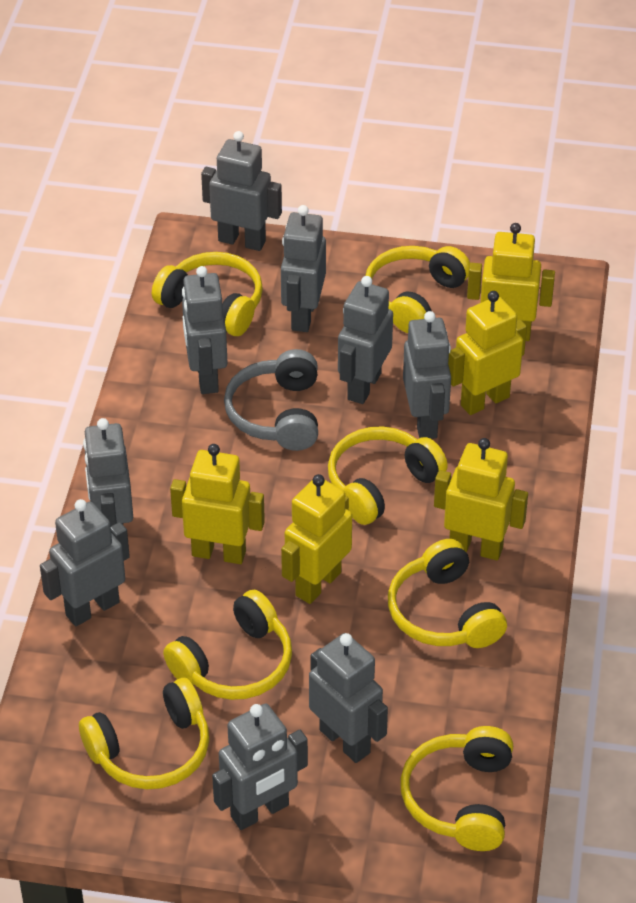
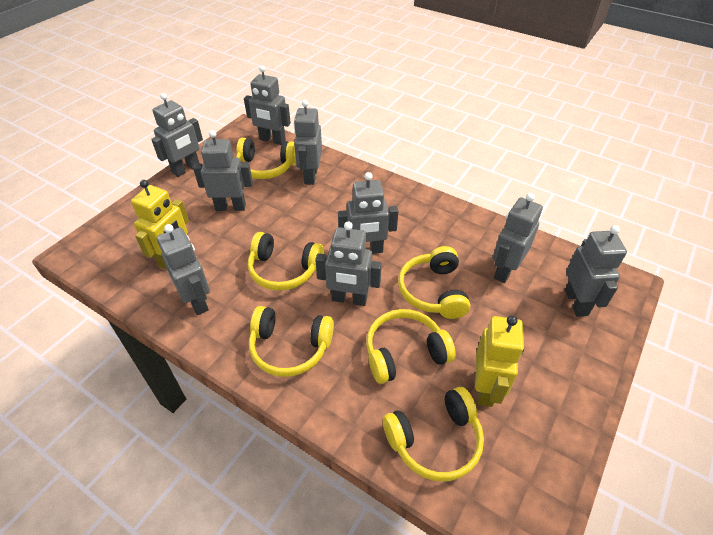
grey headphones: 1 -> 0
yellow headphones: 7 -> 6
yellow robot: 5 -> 2

